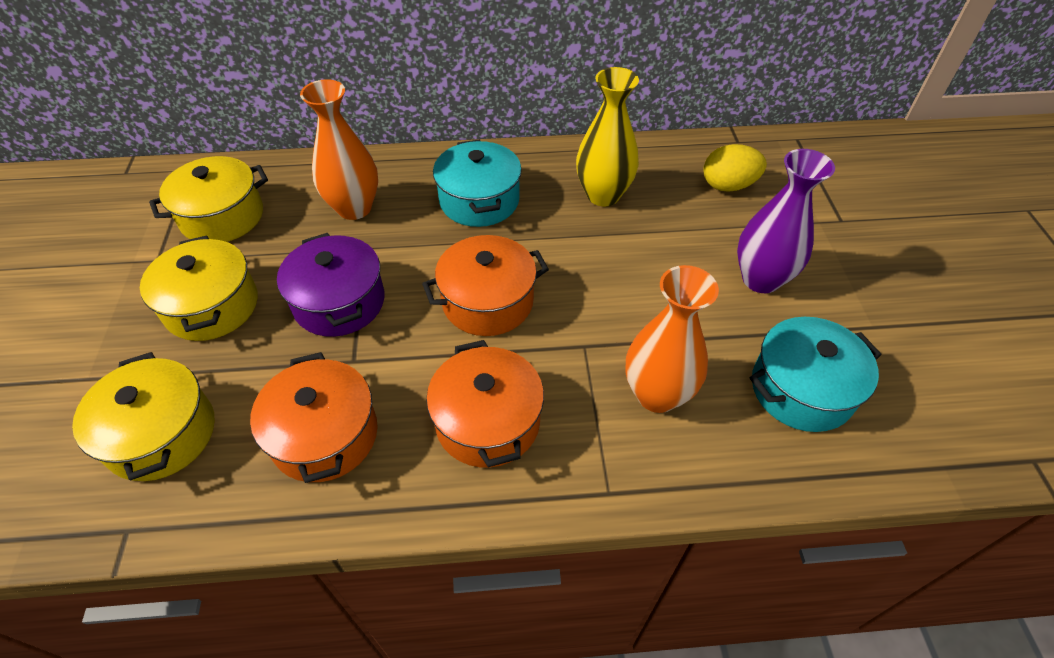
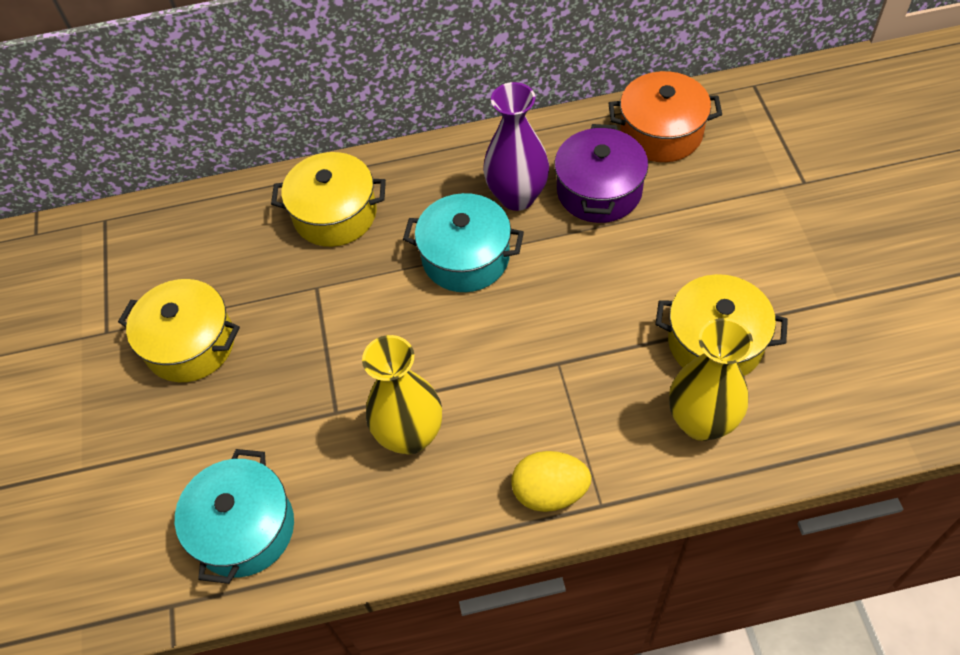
orange pot: 3 -> 1
orange vase: 2 -> 0
yellow vase: 1 -> 2

